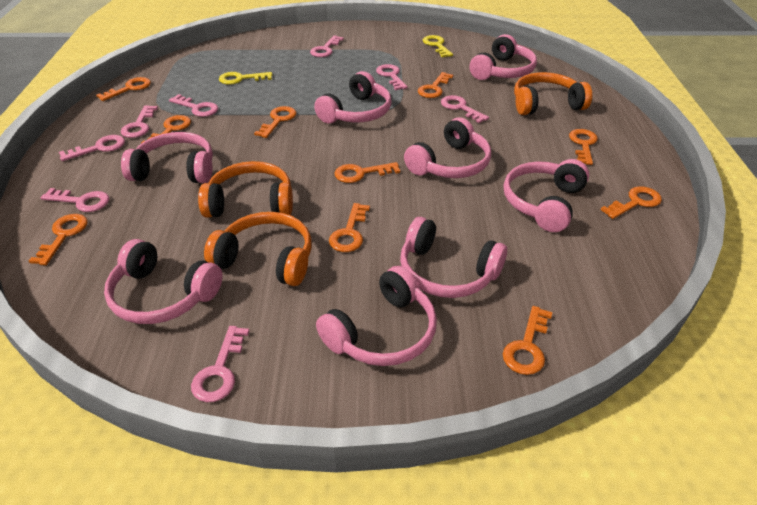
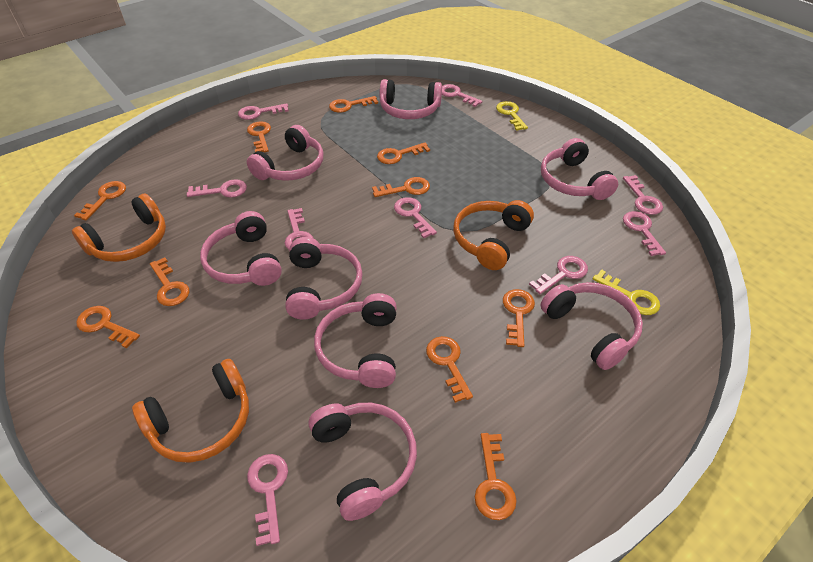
pink key: 8 -> 9

